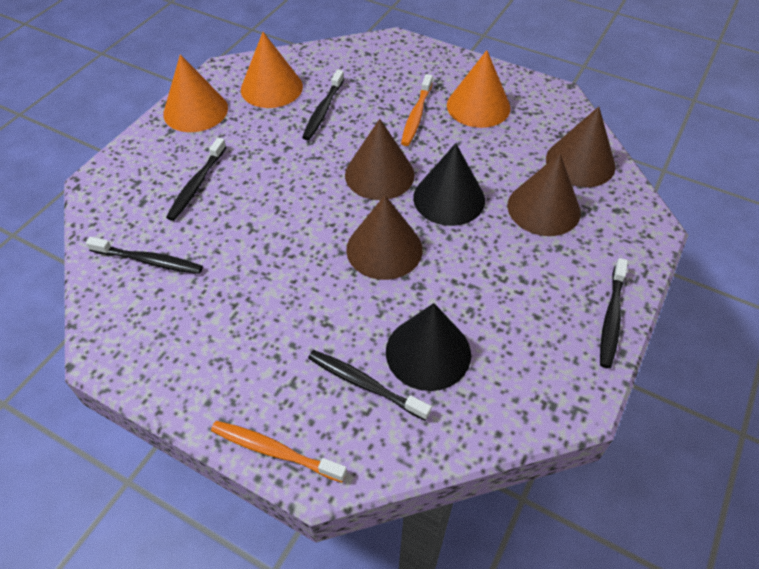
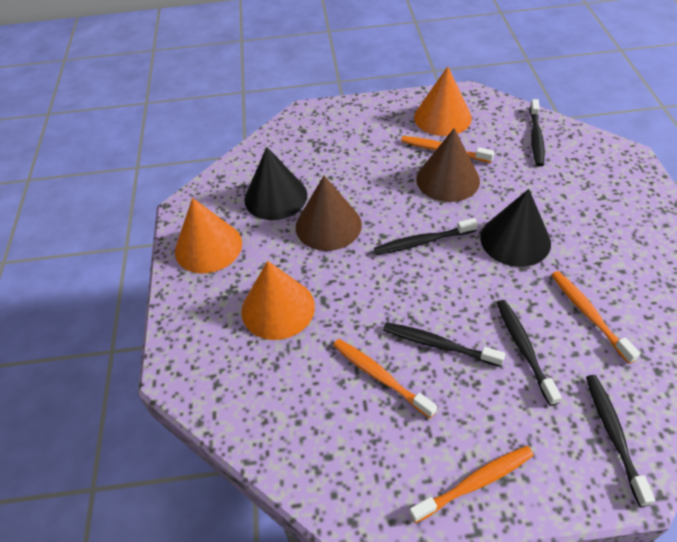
brown cone: 4 -> 2
orange toothbrush: 2 -> 4

